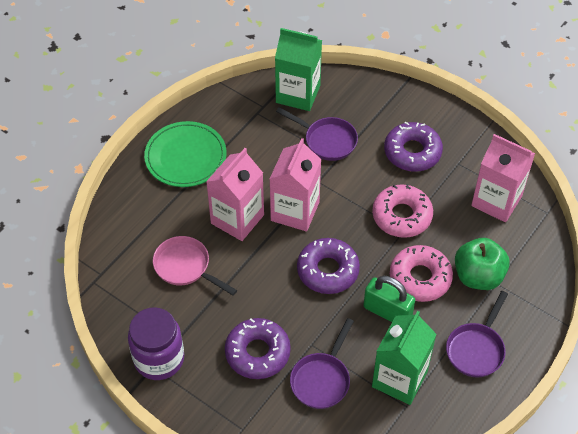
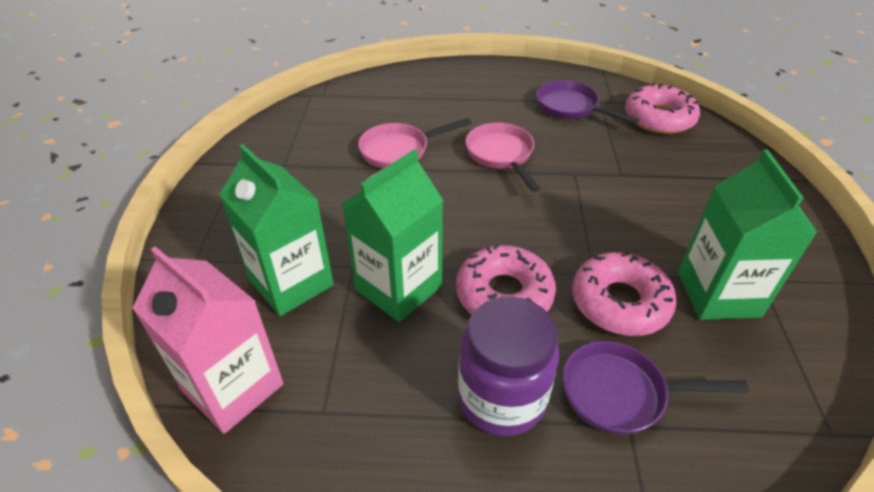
green apple: 1 -> 0
green carton: 2 -> 3
green padlock: 1 -> 0
green plate: 1 -> 0
pink carton: 3 -> 1
pink donut: 2 -> 3
pink pan: 1 -> 2
purple donut: 3 -> 0
purple pan: 3 -> 2

